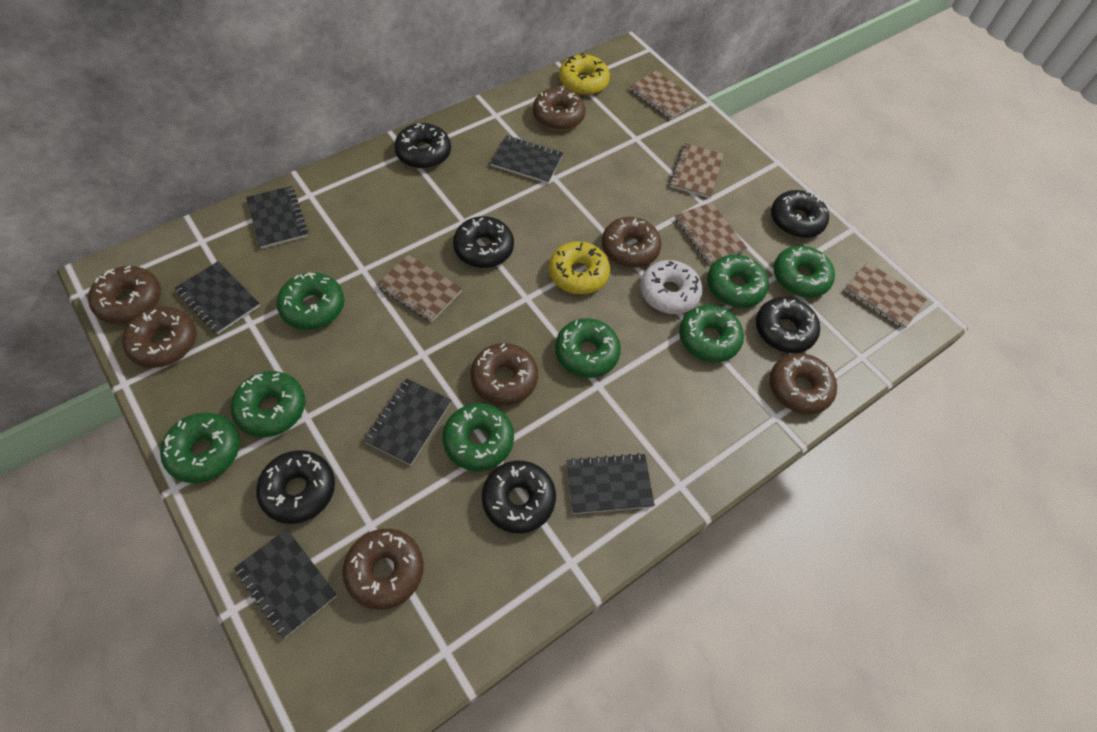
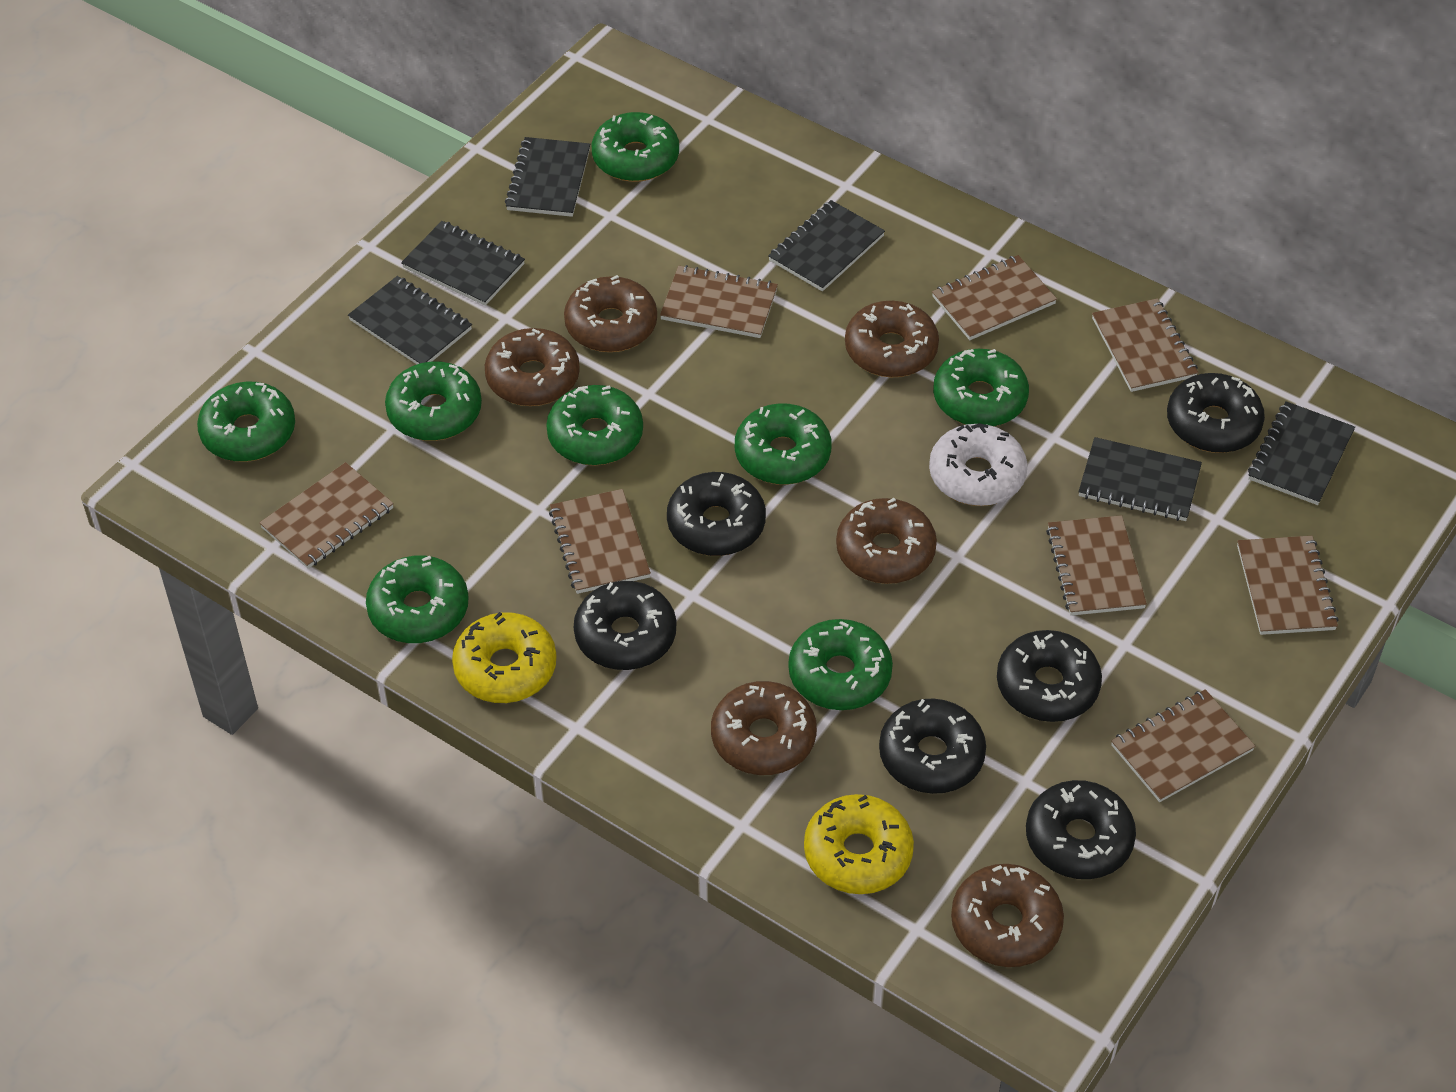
brown donut: 7 -> 6
brown notebook: 5 -> 8

